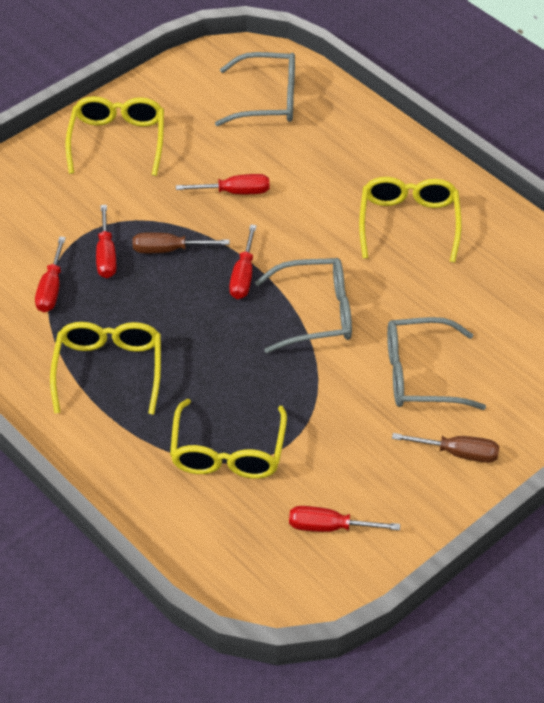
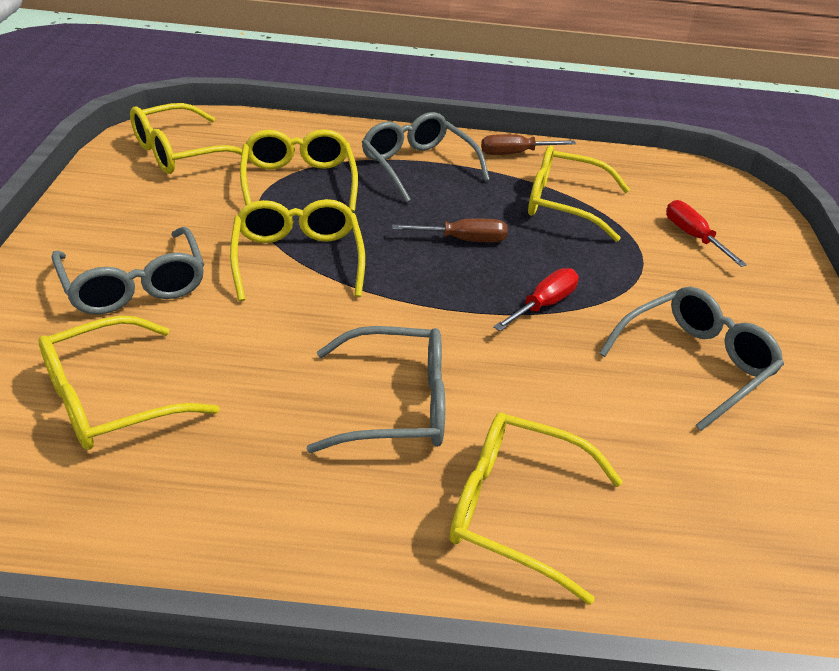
grey glasses: 3 -> 4
red screwdriver: 5 -> 2
yellow glasses: 4 -> 6

